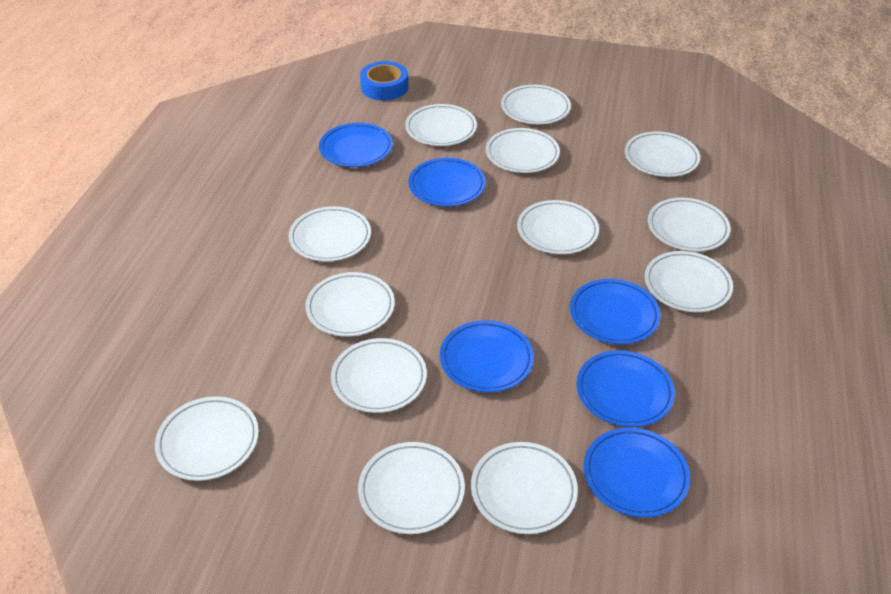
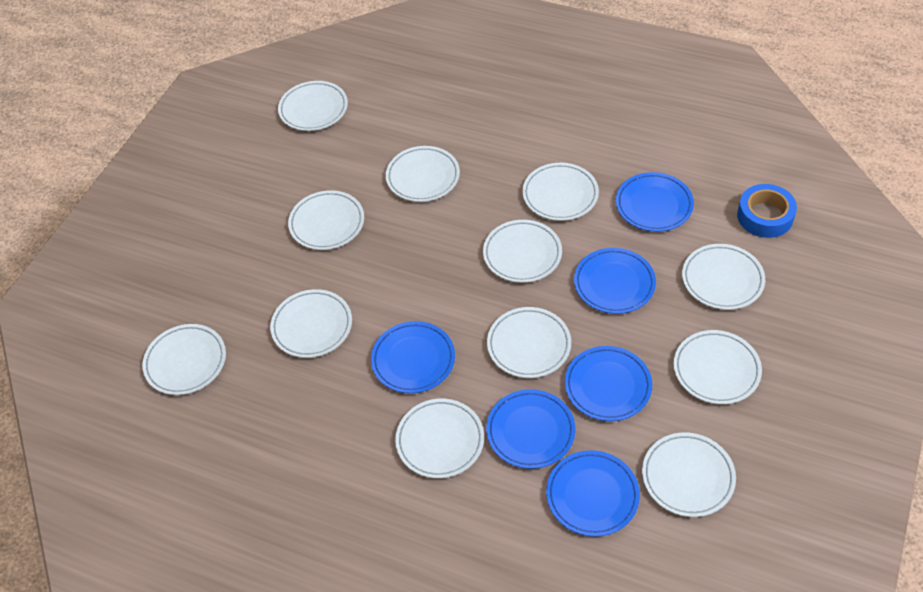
white plate: 13 -> 12

